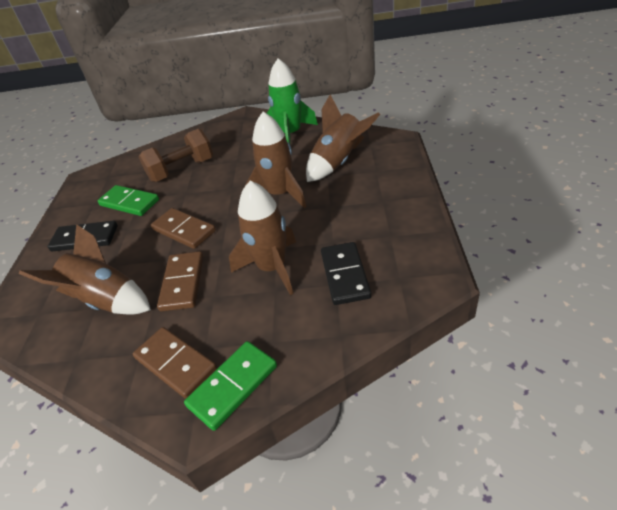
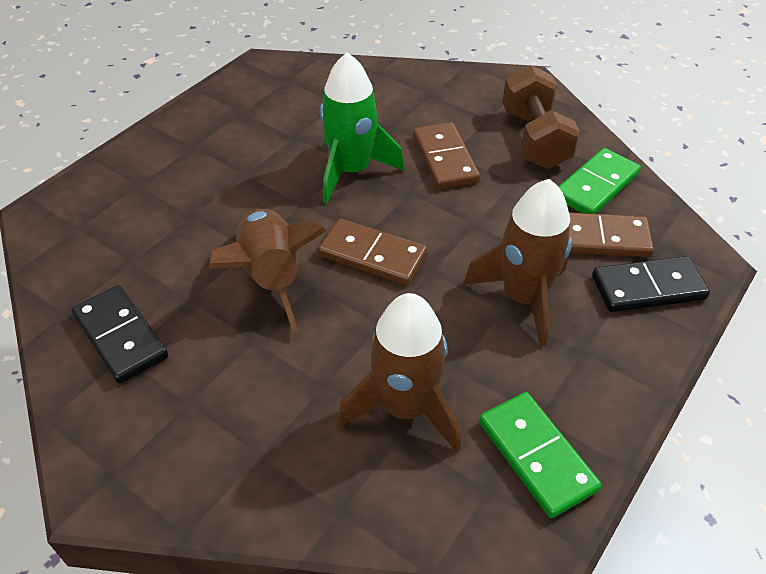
brown rocket: 4 -> 3

